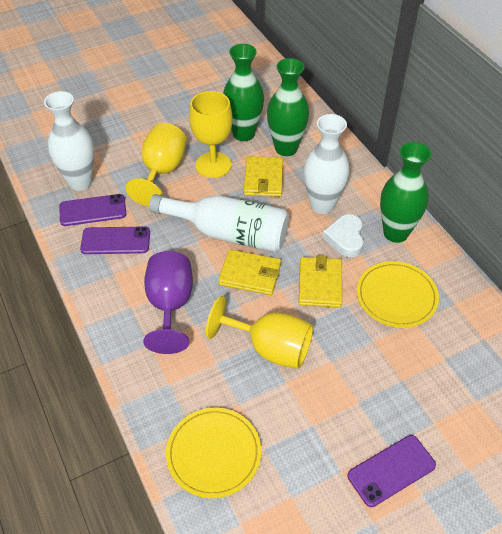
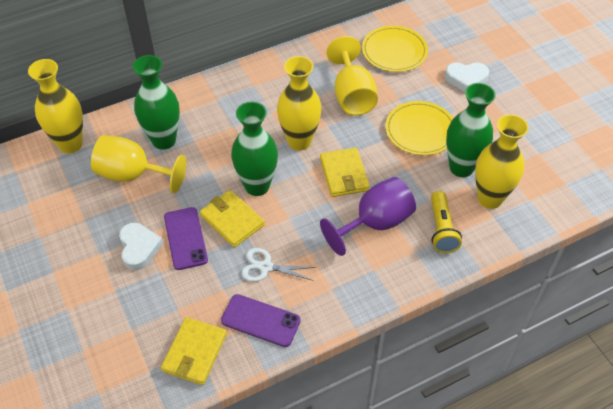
purple phone: 3 -> 2
white bottle: 1 -> 0
white heart: 1 -> 2
white scissors: 0 -> 1
white vase: 2 -> 0
yellow flashlight: 0 -> 1
yellow goblet: 3 -> 2
yellow vase: 0 -> 3

